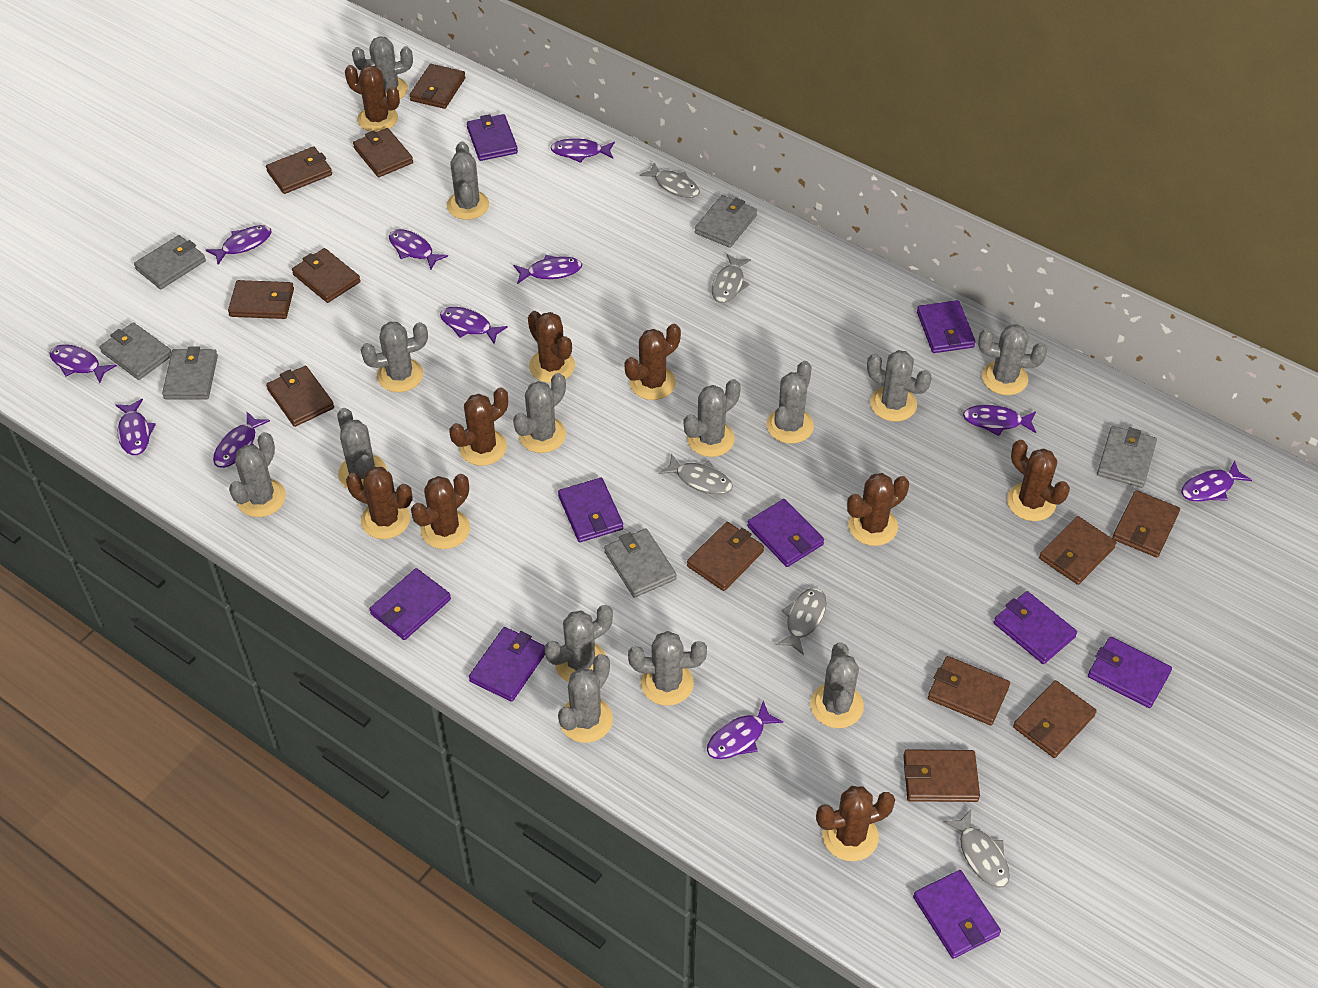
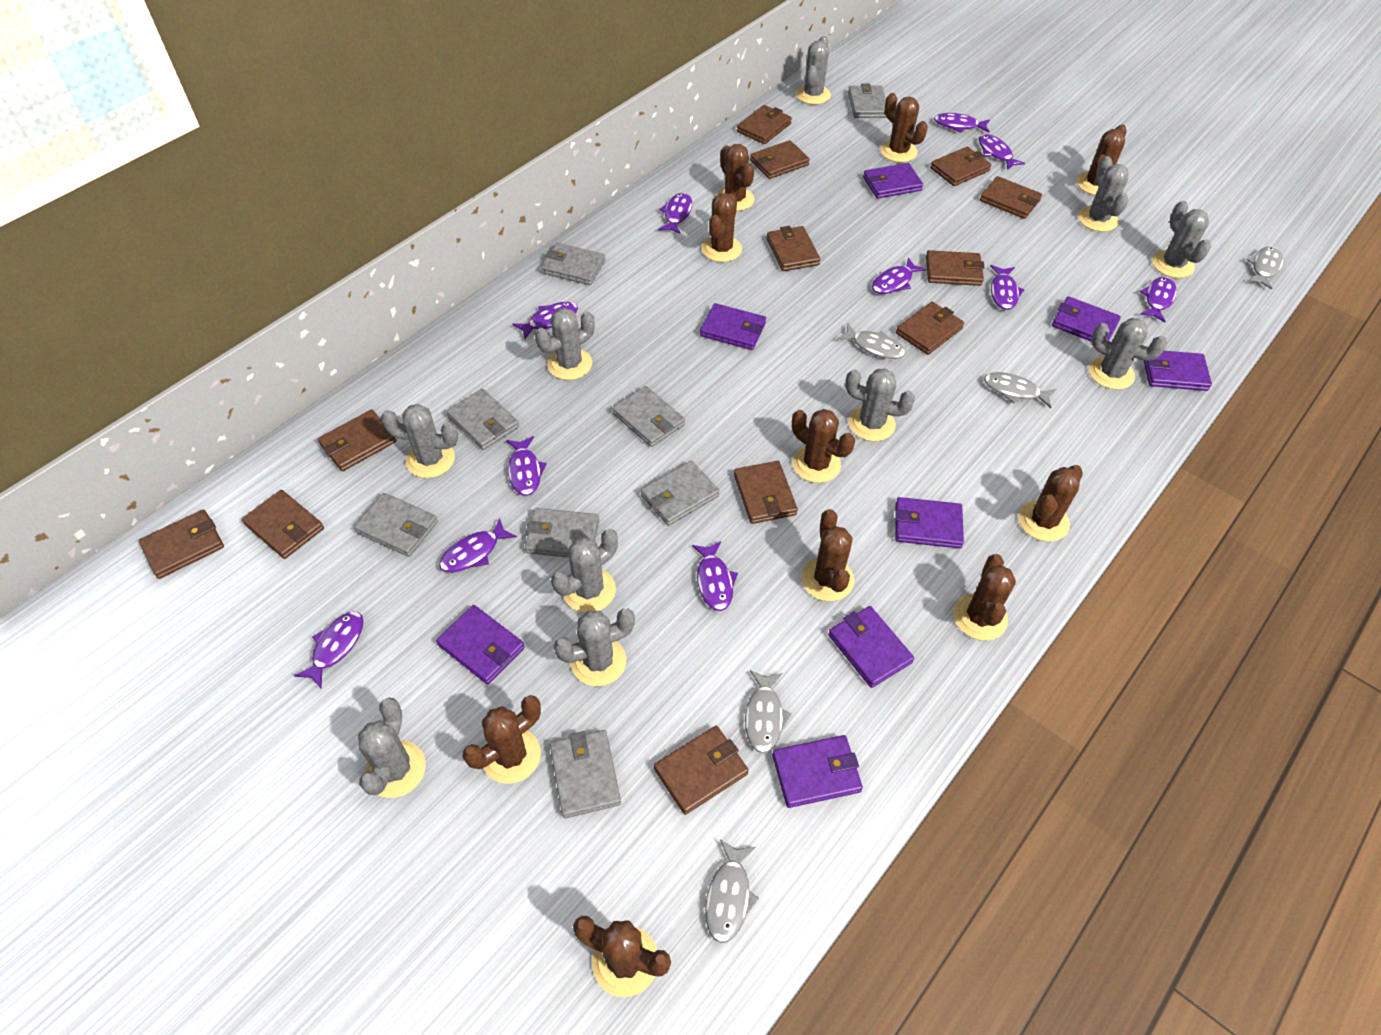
brown cactus: 9 -> 10
grey cactus: 14 -> 10
grey wallet: 6 -> 8
purple wallet: 9 -> 8

